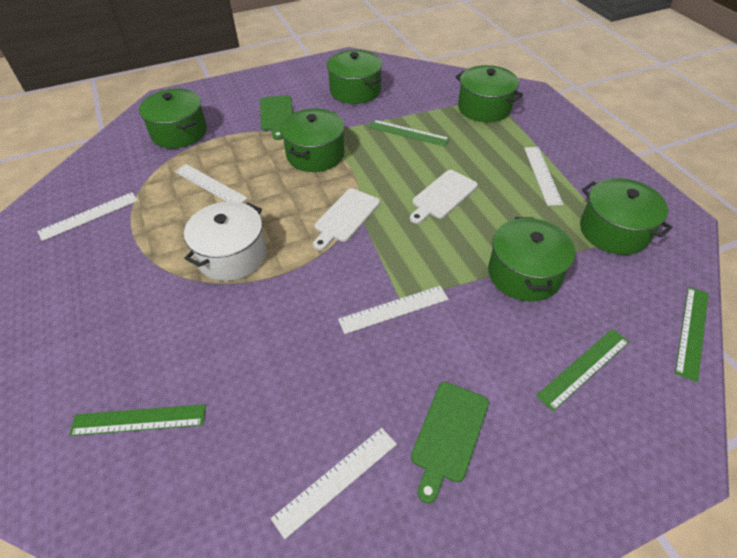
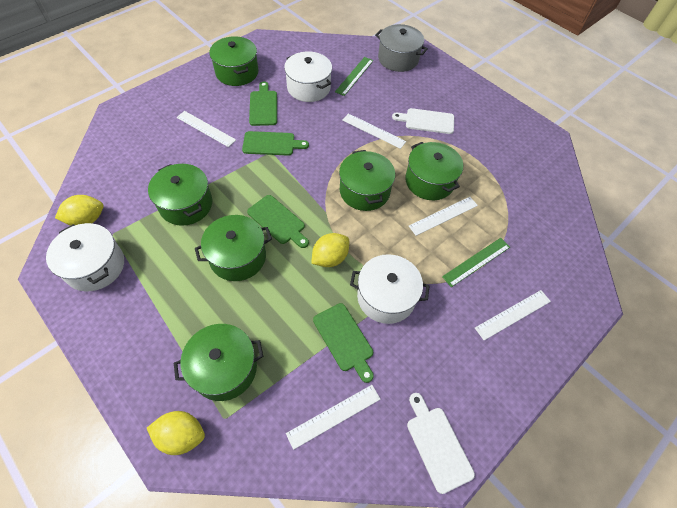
green cutting board: 2 -> 4
green ruler: 4 -> 2
grey pot: 0 -> 1
white pot: 1 -> 3
yellow lemon: 0 -> 3

